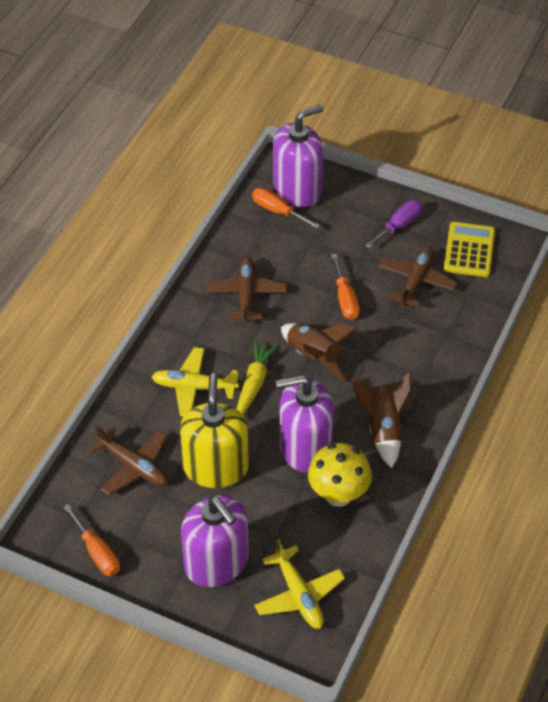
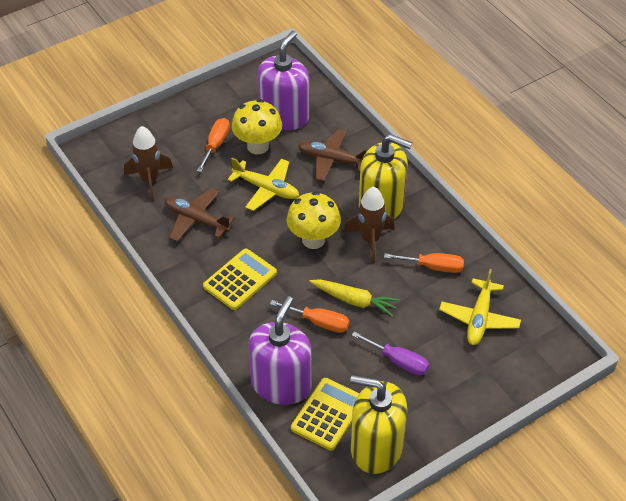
brown plane: 3 -> 2
purple soap dispenser: 3 -> 2
yellow calculator: 1 -> 2
yellow mushroom: 1 -> 2
yellow soap dispenser: 1 -> 2

